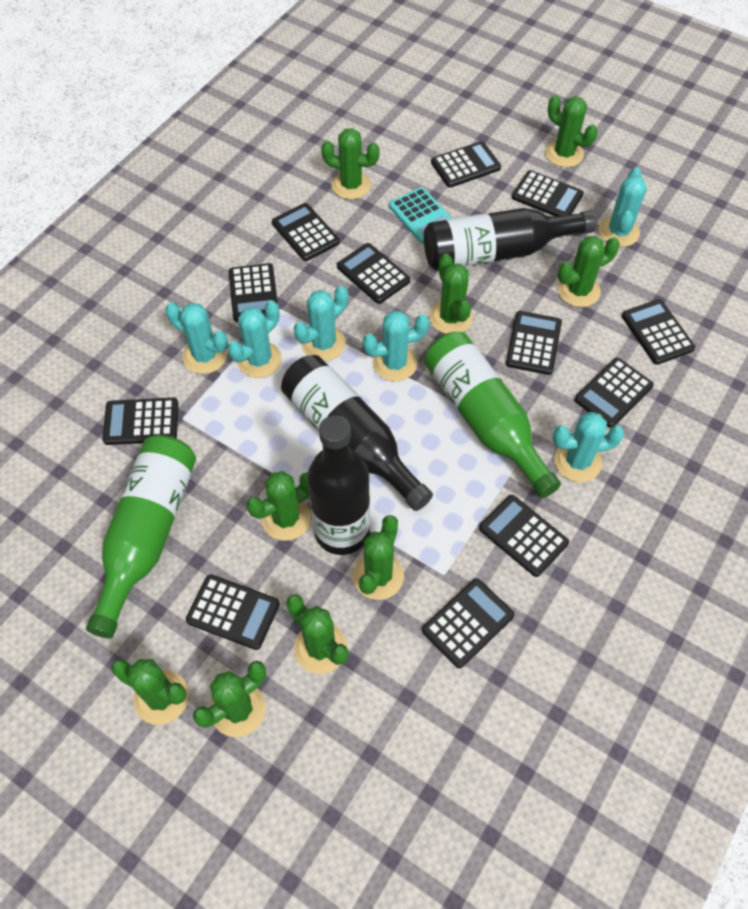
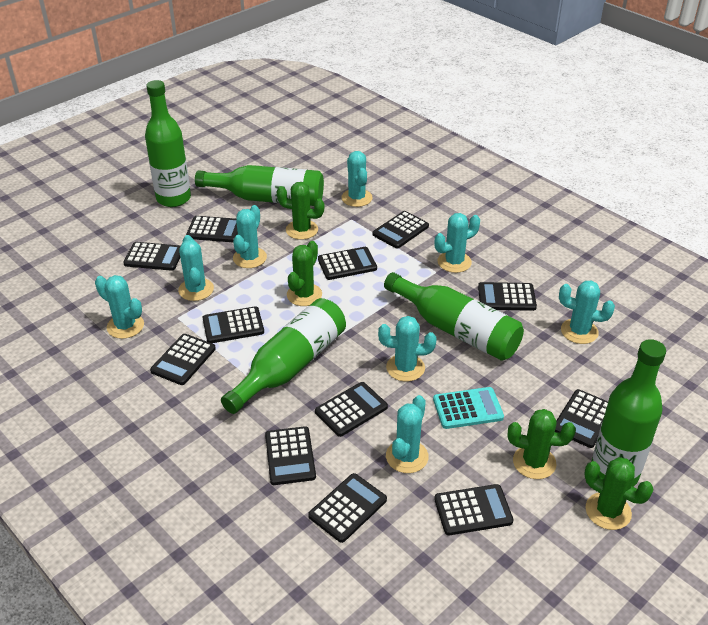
black bottle: 3 -> 0
green bottle: 2 -> 5
green cactus: 9 -> 4
turquoise cactus: 6 -> 8

